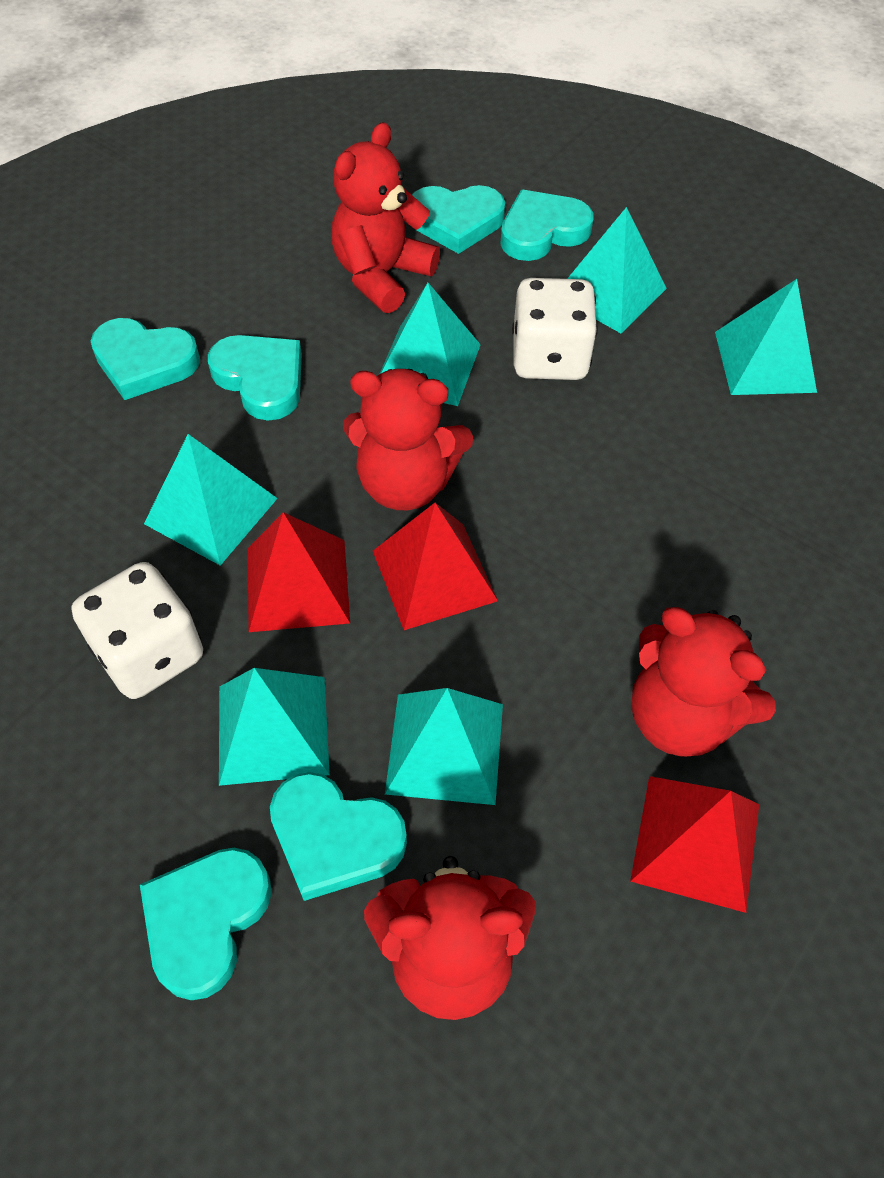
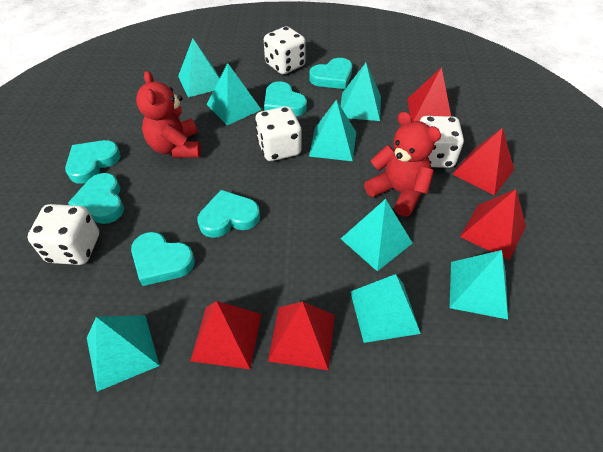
red pyramid: 3 -> 5
red teddy bear: 4 -> 2
turquoise pyramid: 6 -> 8
white dice: 2 -> 4

